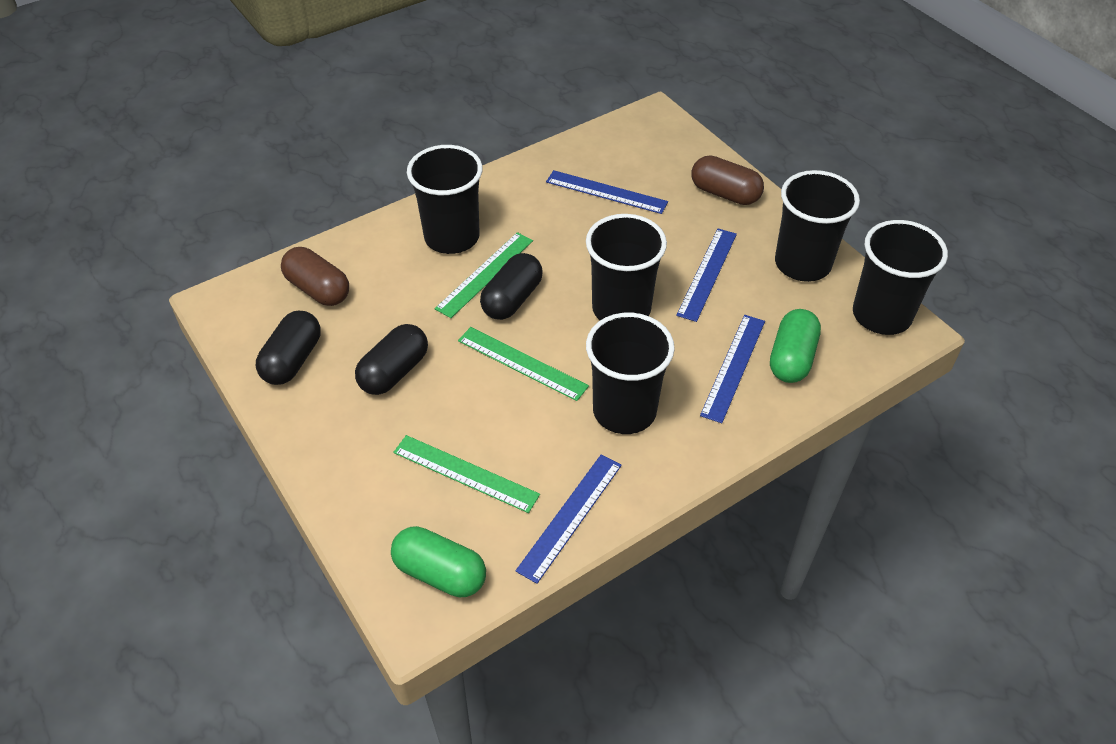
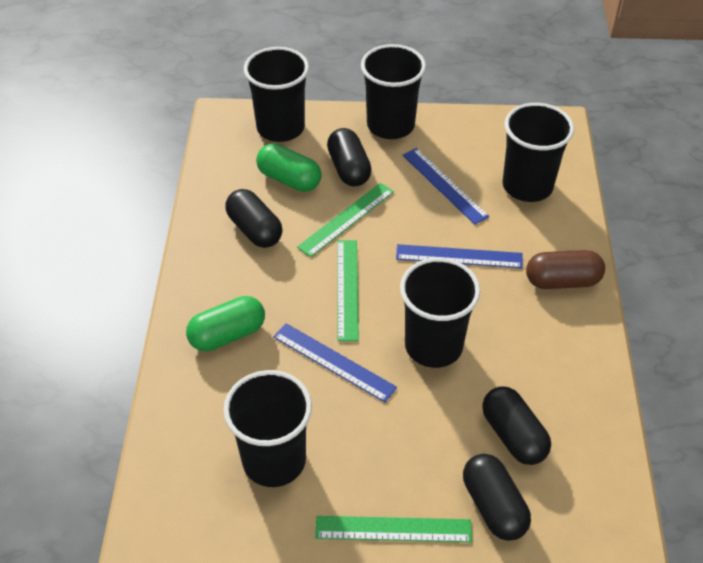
black capsule: 3 -> 4
blue ruler: 4 -> 3
brown capsule: 2 -> 1

